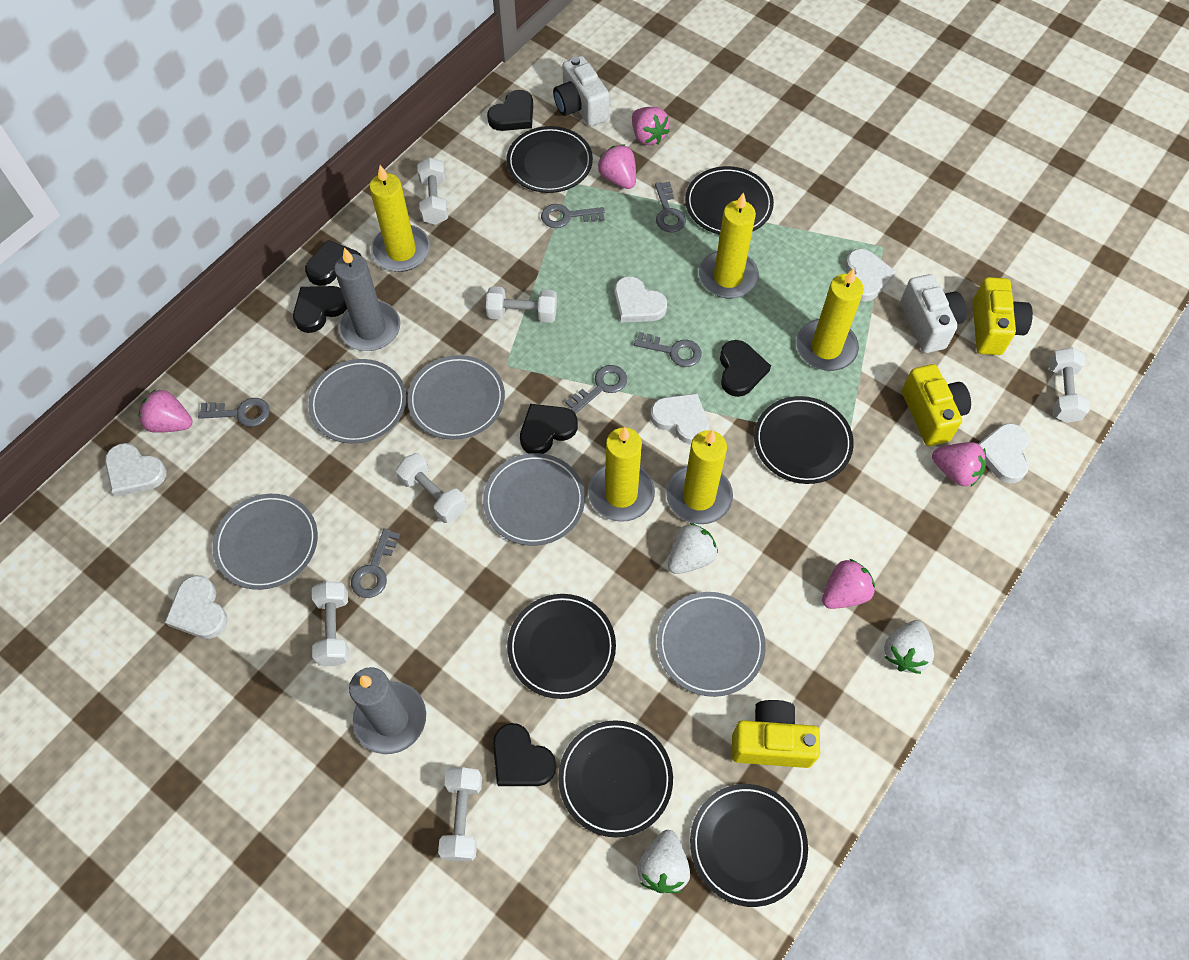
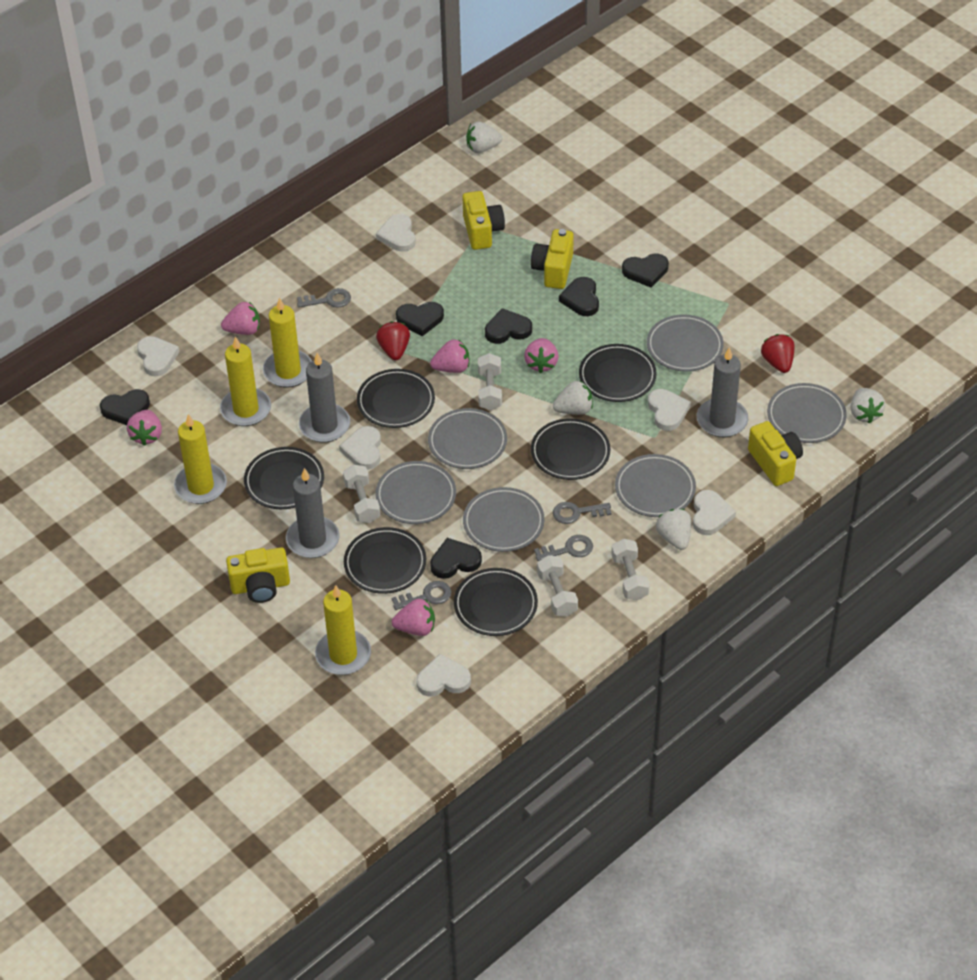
grey candle: 2 -> 3
grey key: 6 -> 4
grey plate: 5 -> 6
red strawberry: 0 -> 2
white camera: 2 -> 0
white dumbbell: 6 -> 4
white strawberry: 3 -> 4
yellow camera: 3 -> 4
yellow candle: 5 -> 4

